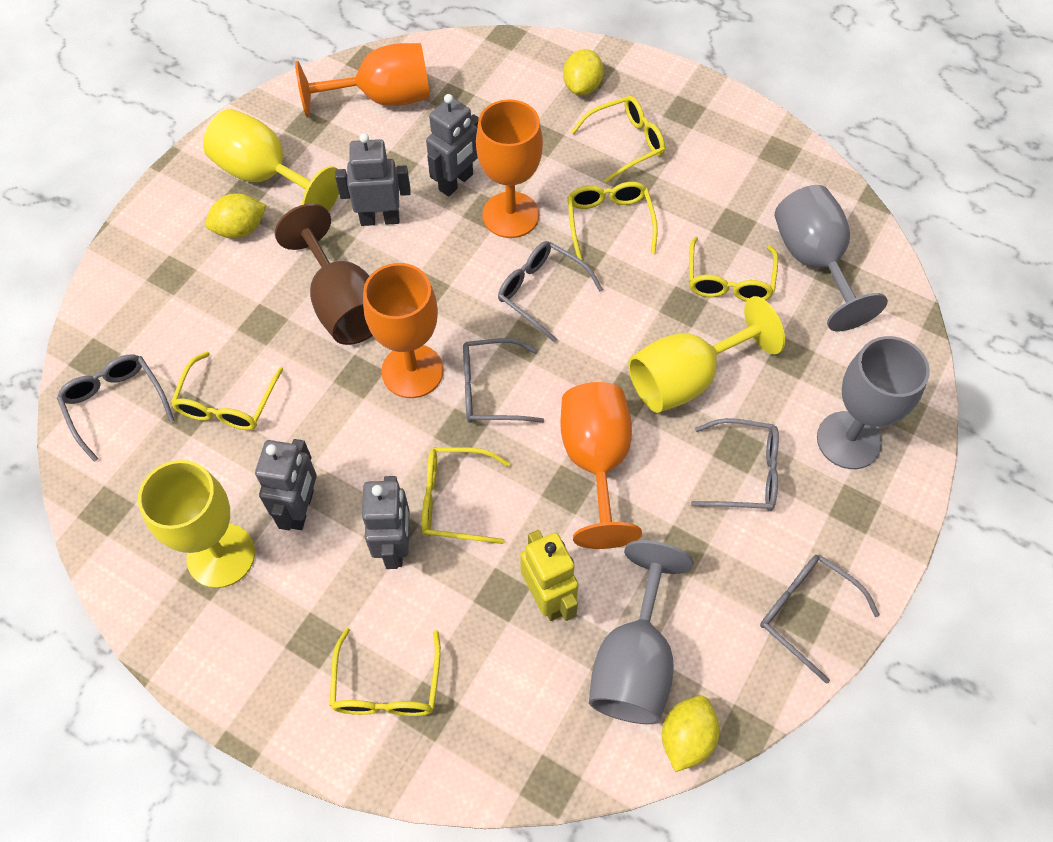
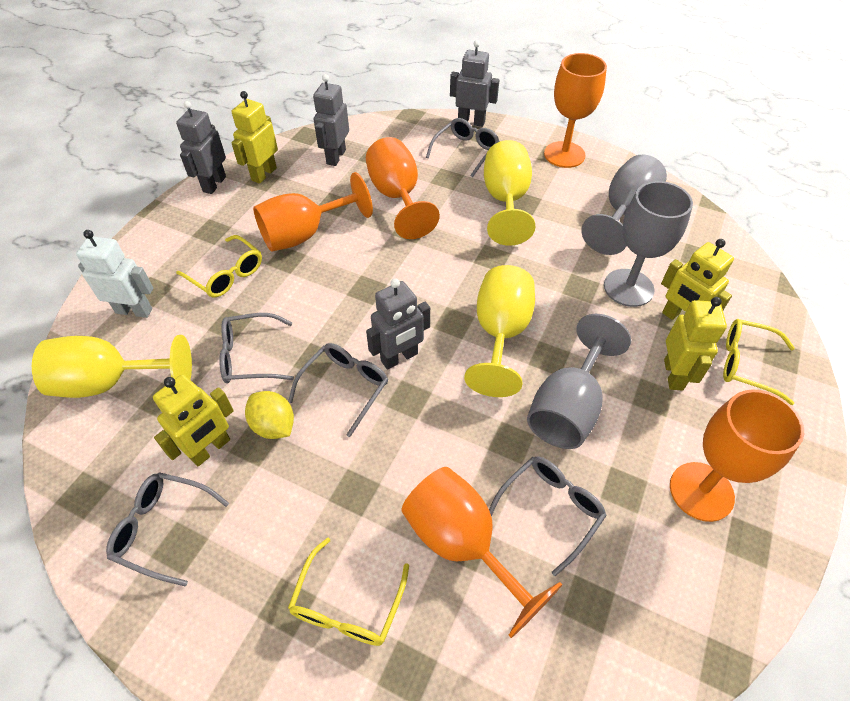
brown goblet: 1 -> 0
orange goblet: 4 -> 5
white robot: 0 -> 1
yellow glasses: 6 -> 3
yellow lemon: 3 -> 1
yellow robot: 1 -> 4

